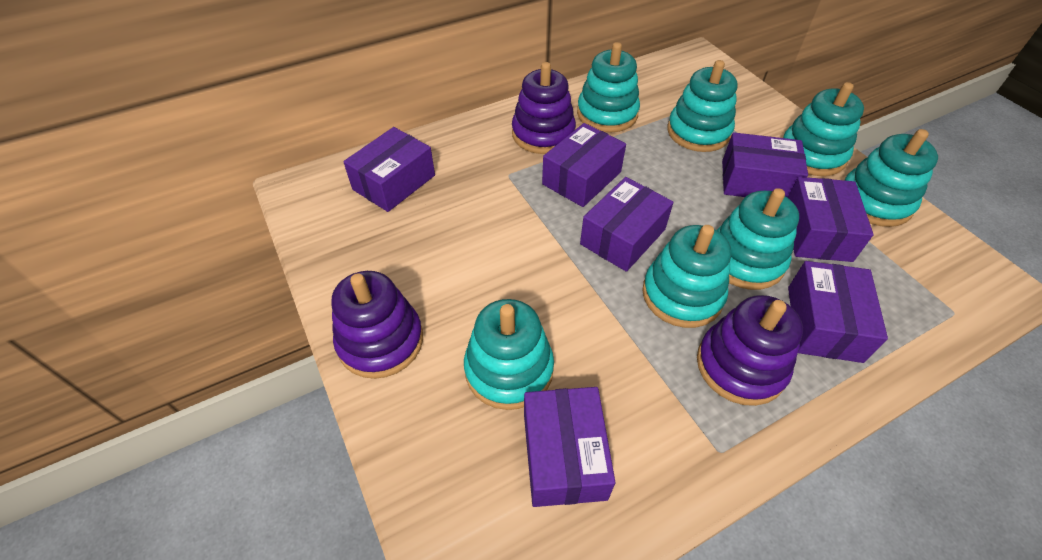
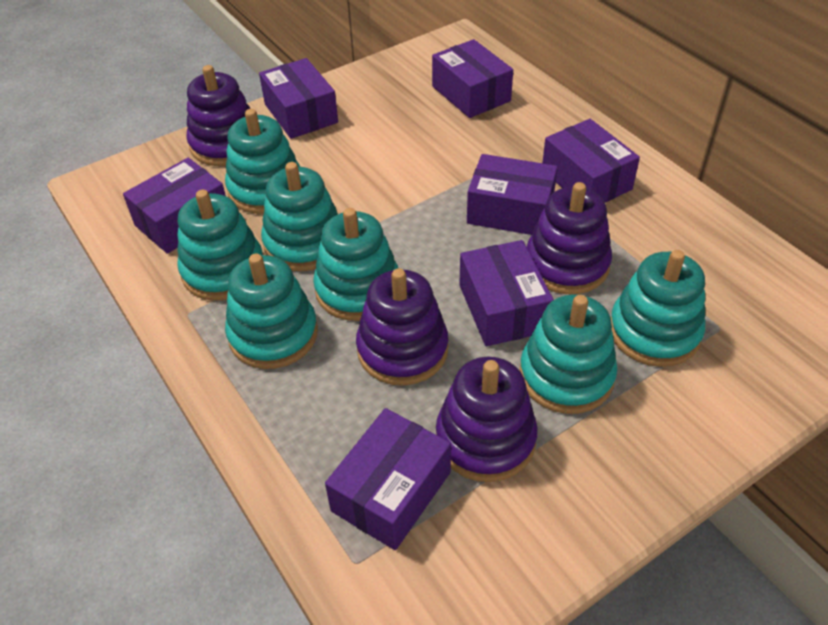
purple stacking toy: 3 -> 4

